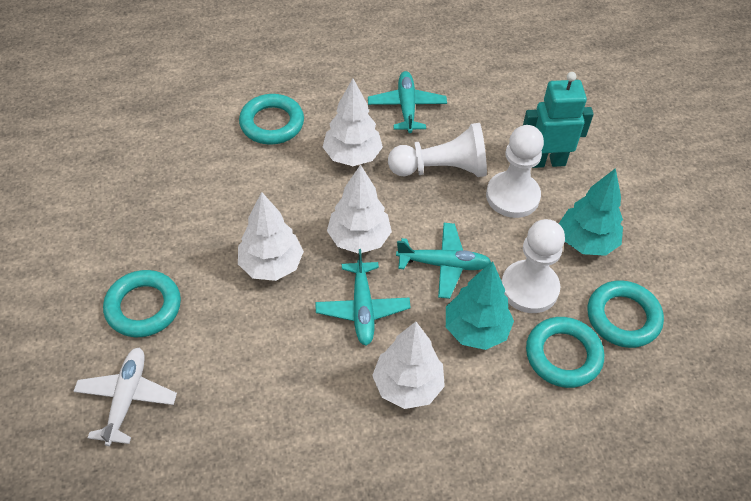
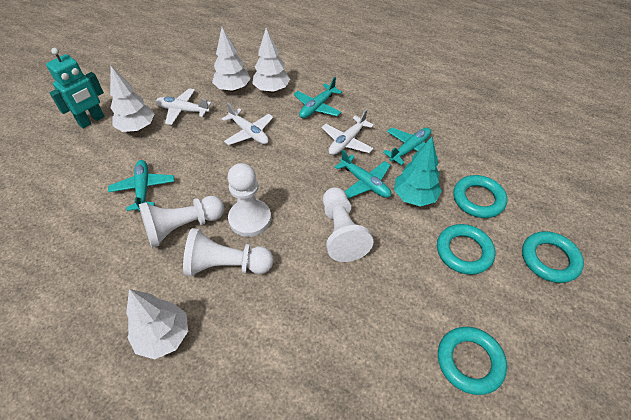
turquoise plane: 3 -> 4
turquoise tree: 2 -> 1
white pawn: 3 -> 4
white plane: 1 -> 3

